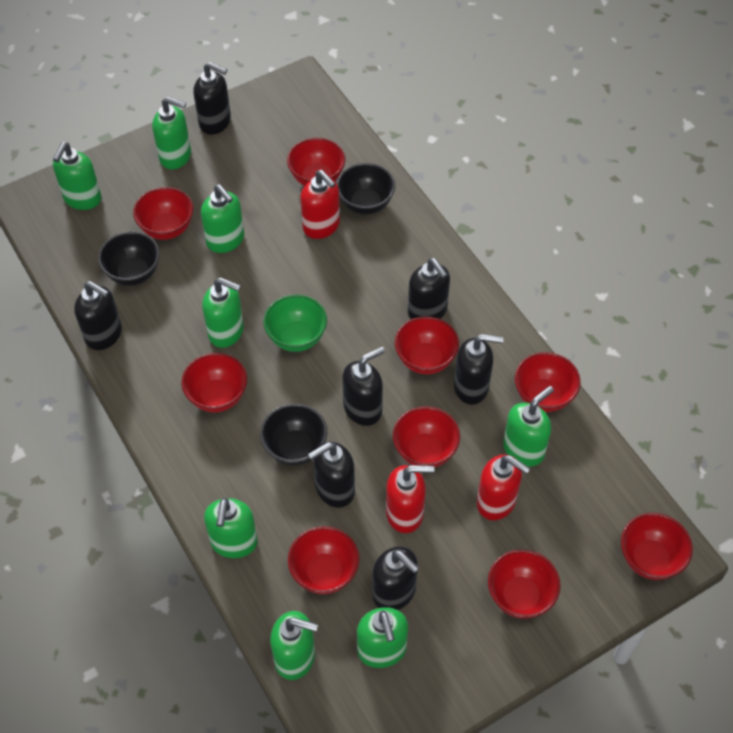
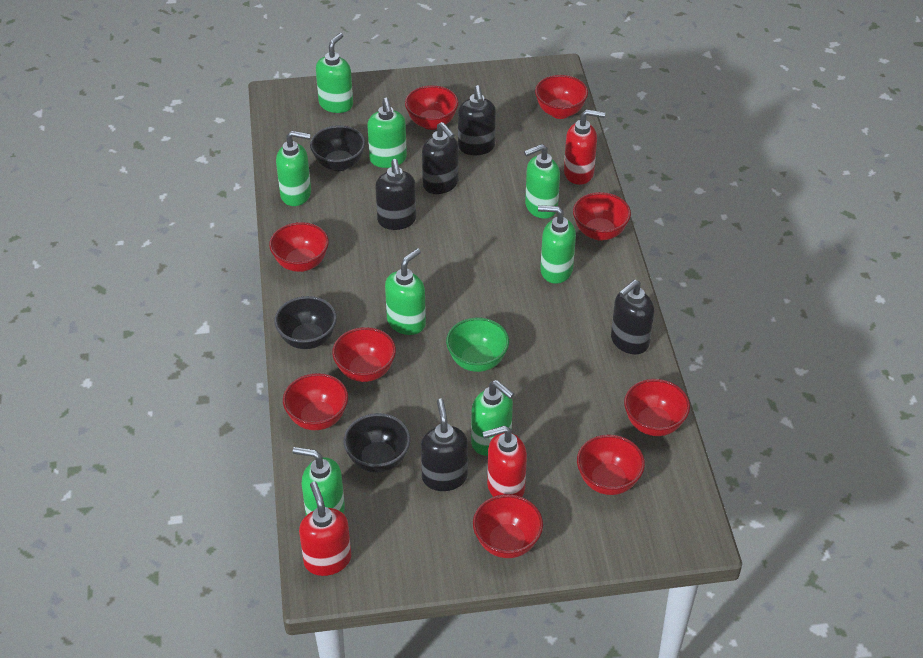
black soap dispenser: 7 -> 5

